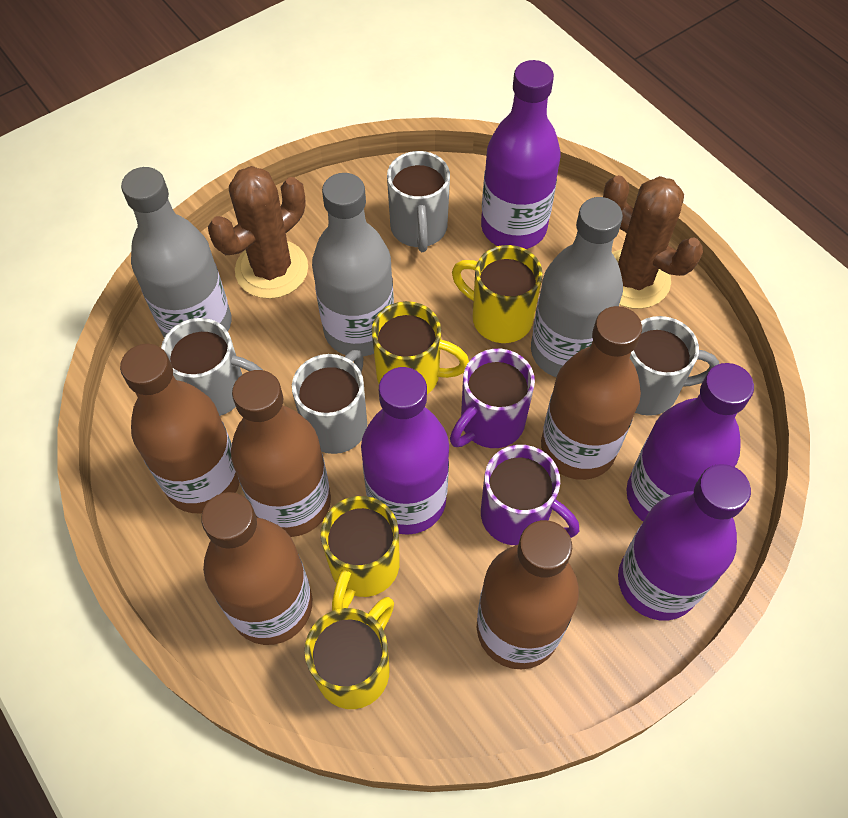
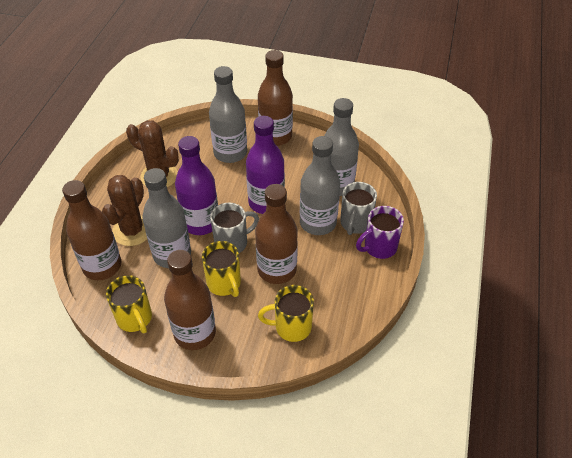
brown bottle: 5 -> 4
grey bottle: 3 -> 4
grey mug: 4 -> 2
purple bottle: 4 -> 2
purple mug: 2 -> 1
yellow mug: 4 -> 3

